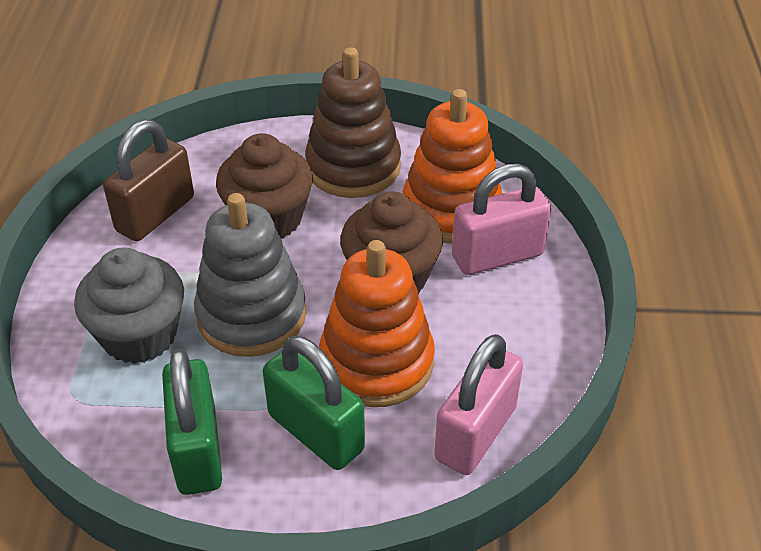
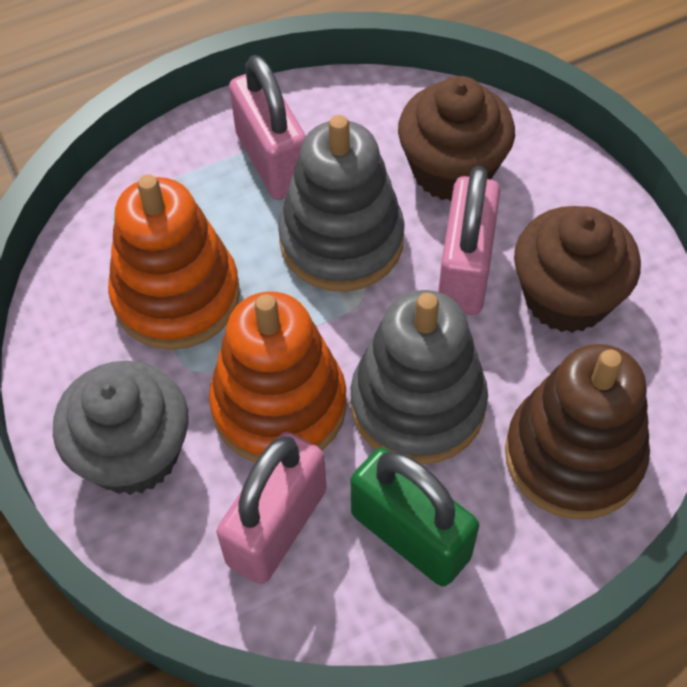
brown padlock: 1 -> 0
green padlock: 2 -> 1
grey stacking toy: 1 -> 2
pink padlock: 2 -> 3

